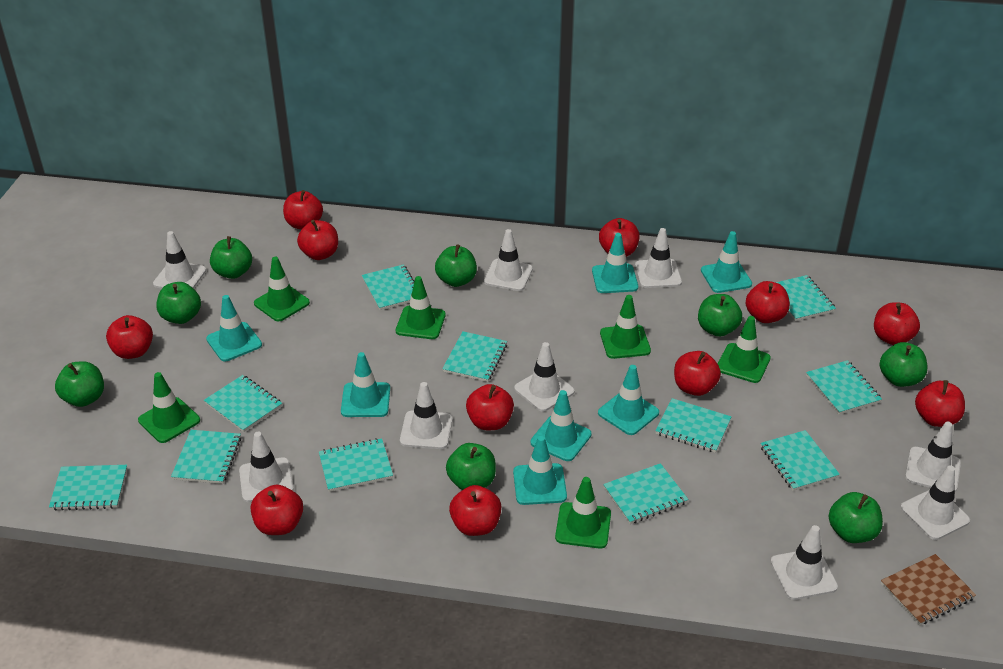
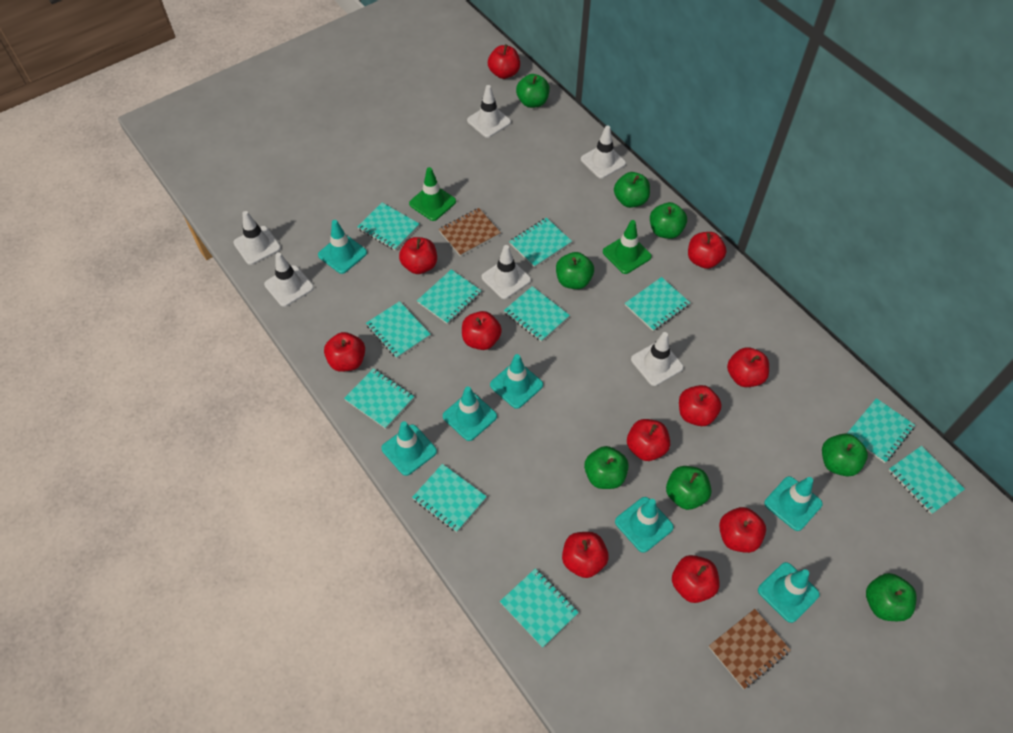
brown notebook: 1 -> 2
green traffic cone: 6 -> 2
white traffic cone: 9 -> 6

